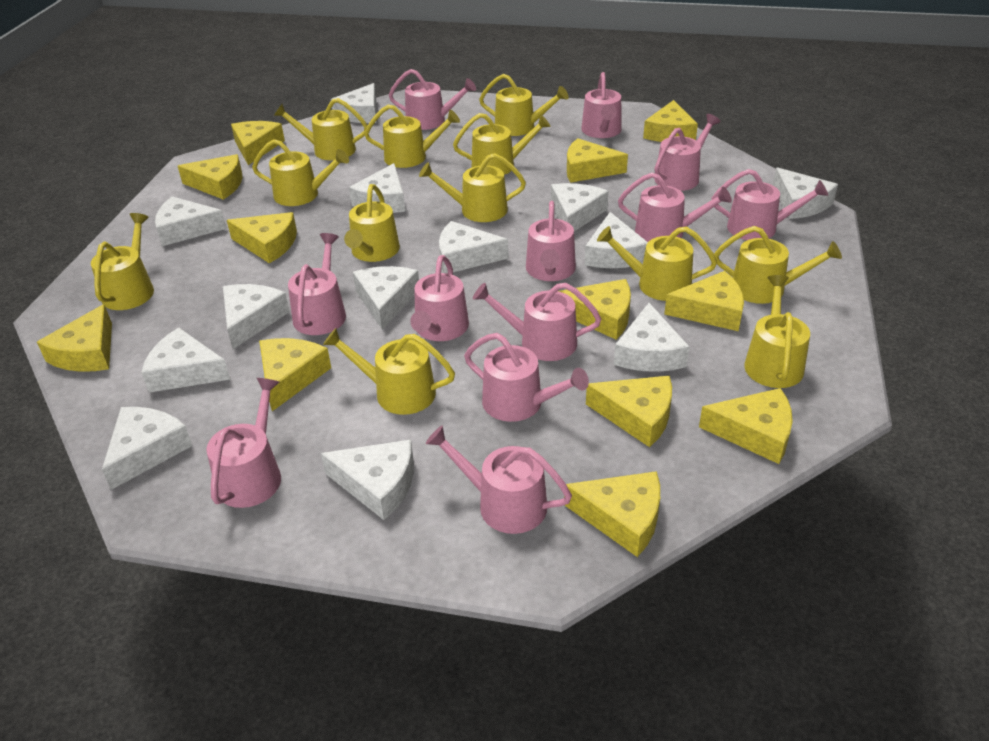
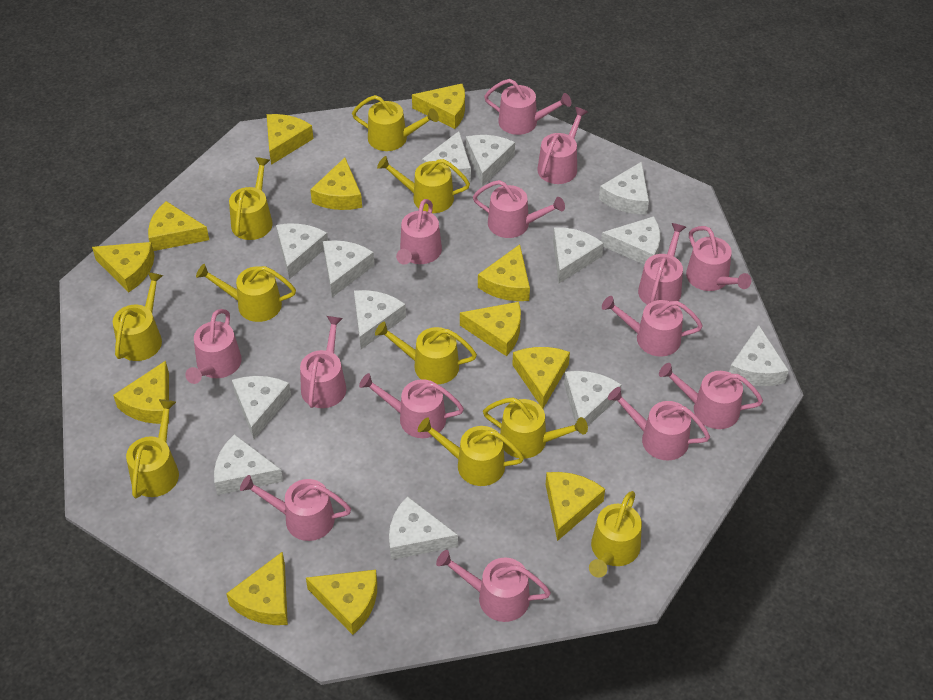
pink watering can: 12 -> 14
yellow watering can: 12 -> 10

